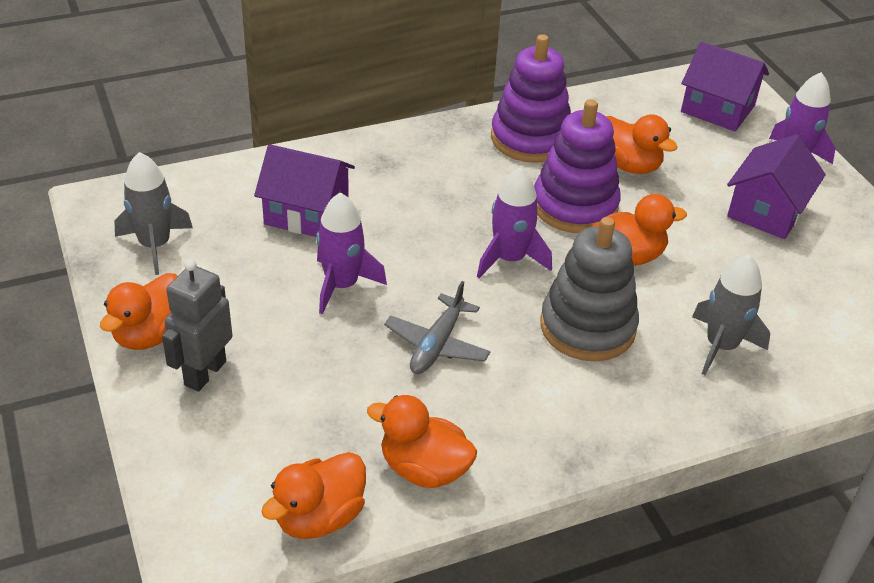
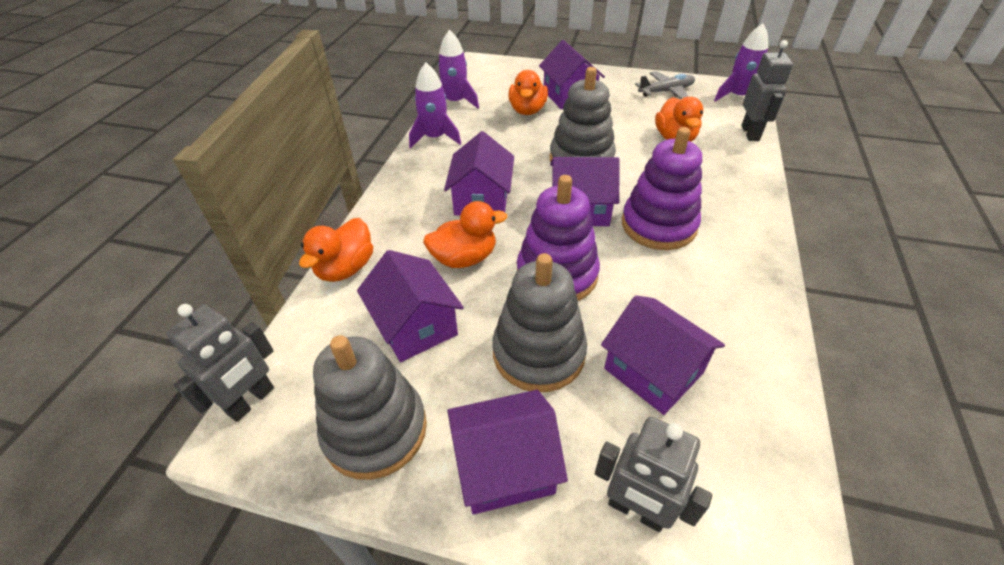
grey robot: 1 -> 3
grey rocket: 2 -> 0
grey stacking toy: 1 -> 3
orange duck: 5 -> 4
purple house: 3 -> 6

